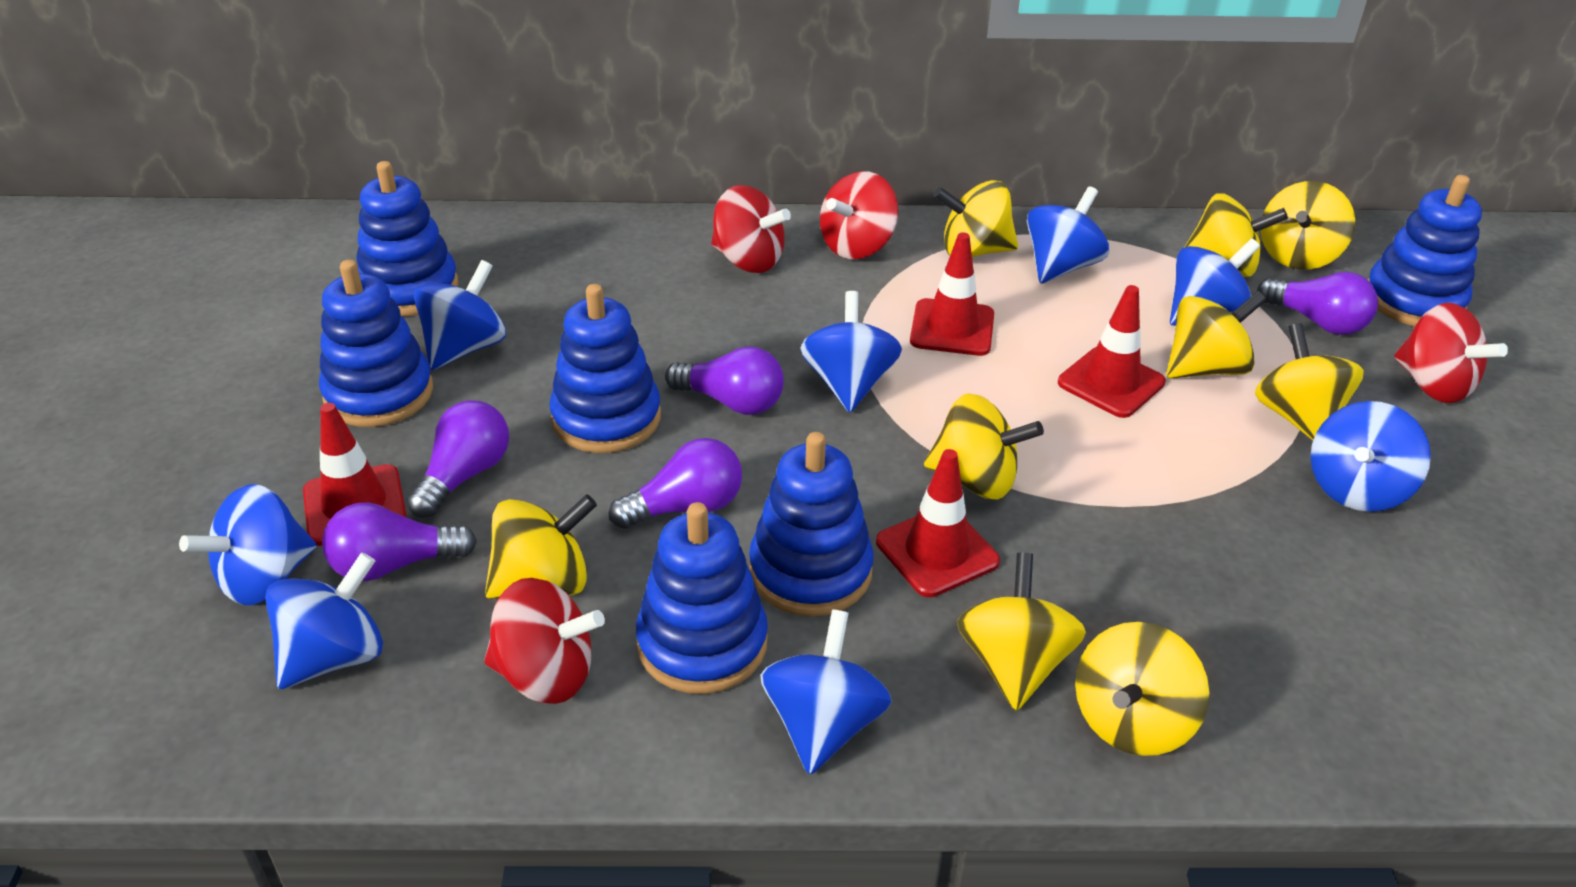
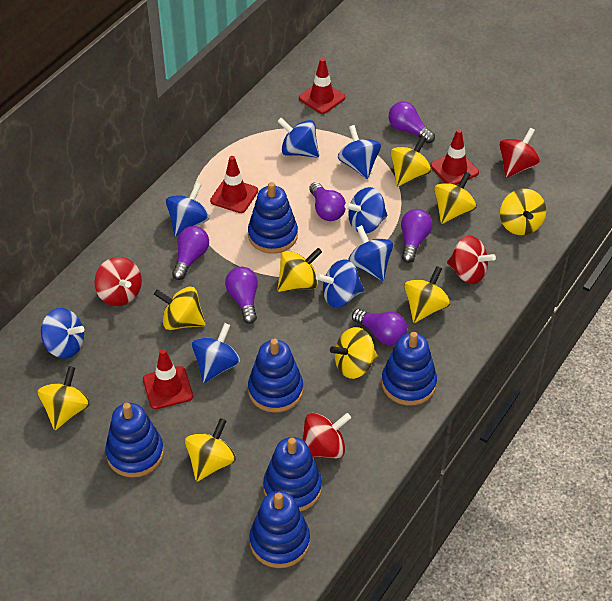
purple light bulb: 5 -> 6

